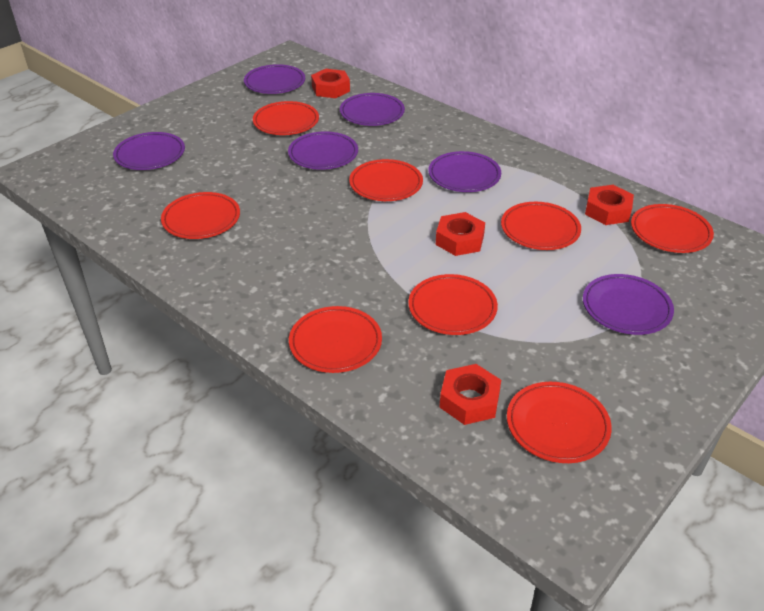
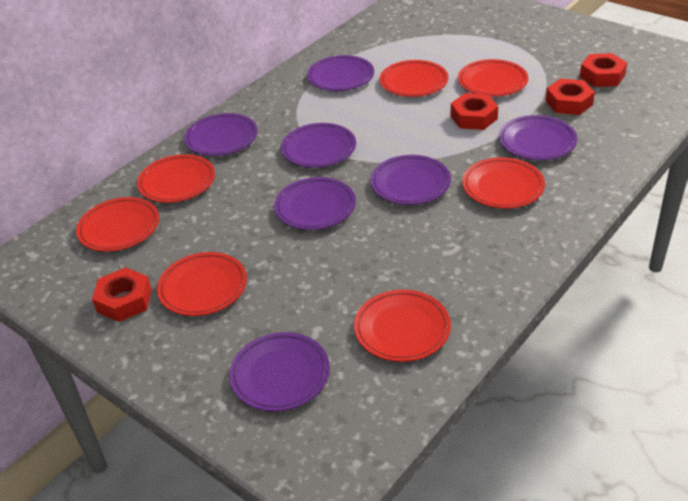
purple plate: 6 -> 7
red plate: 8 -> 7

